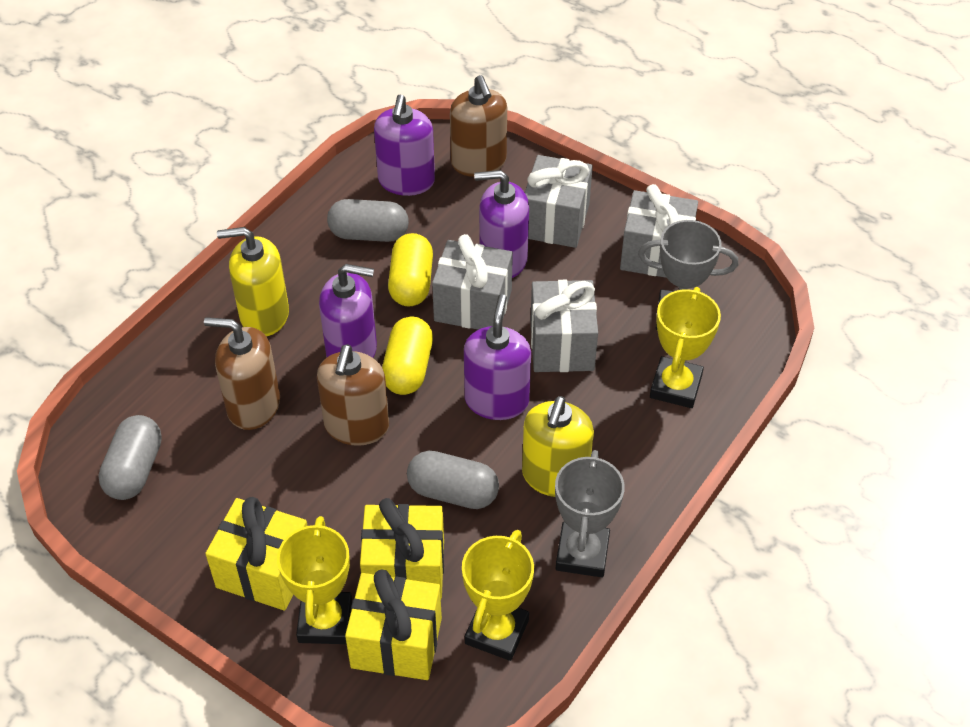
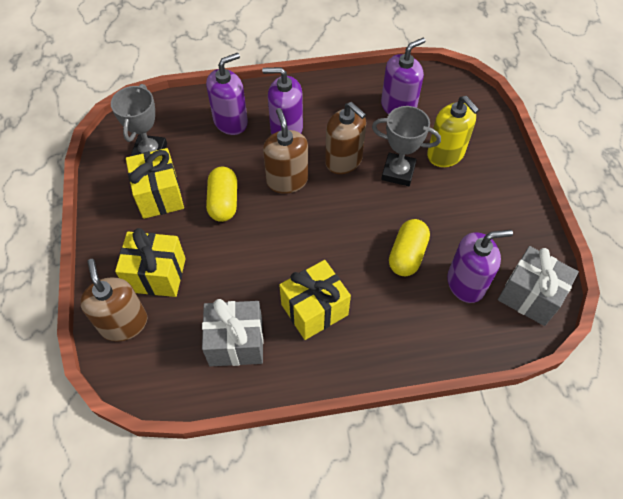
grey capsule: 3 -> 0
grey gift: 4 -> 2
yellow soap dispenser: 2 -> 1
yellow trophy: 3 -> 0

